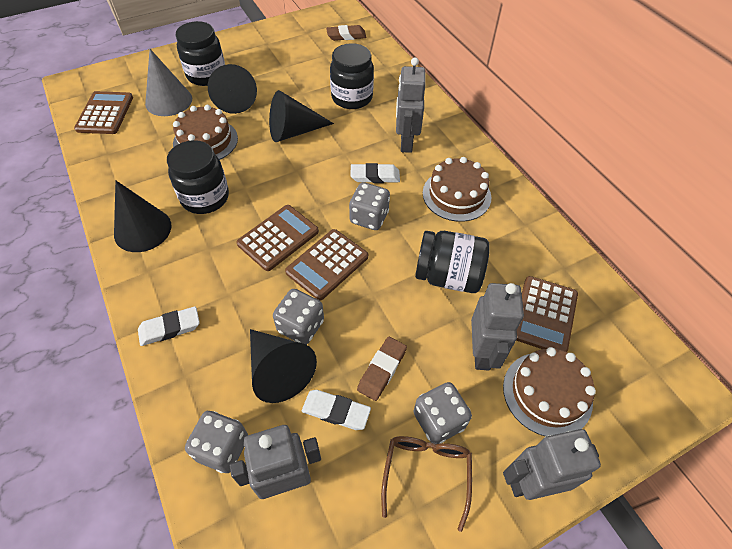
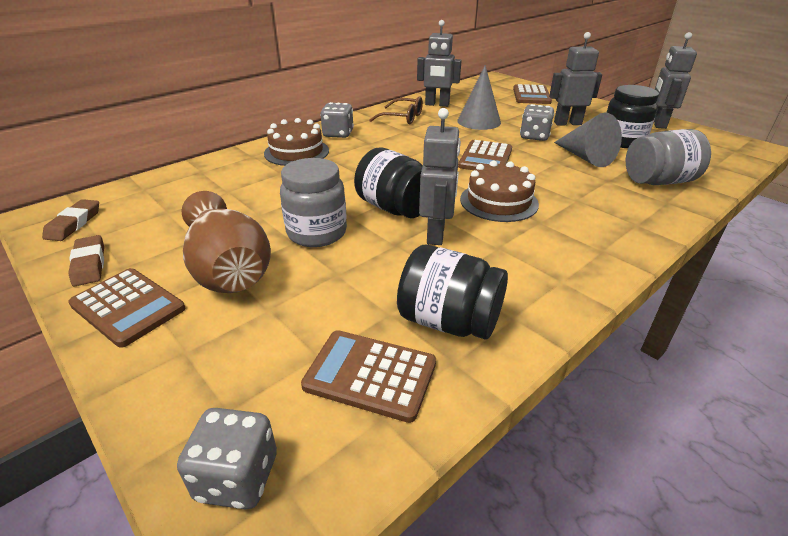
black cone: 4 -> 0
black jar: 4 -> 3
brown cake: 3 -> 2
brown vase: 0 -> 1
grey cone: 1 -> 2
grey dice: 4 -> 3
grey jar: 0 -> 2
white eraser: 3 -> 0

